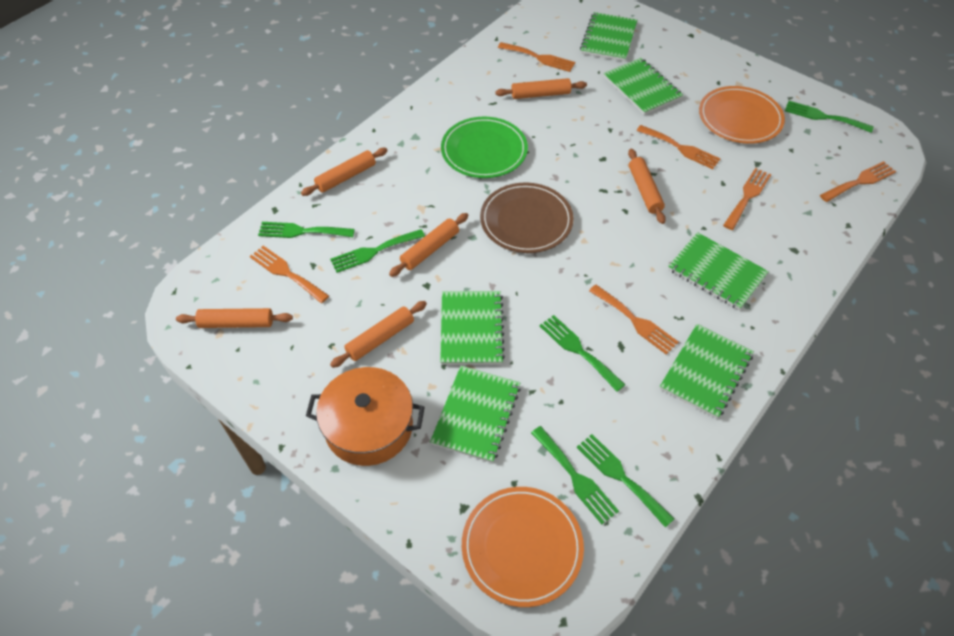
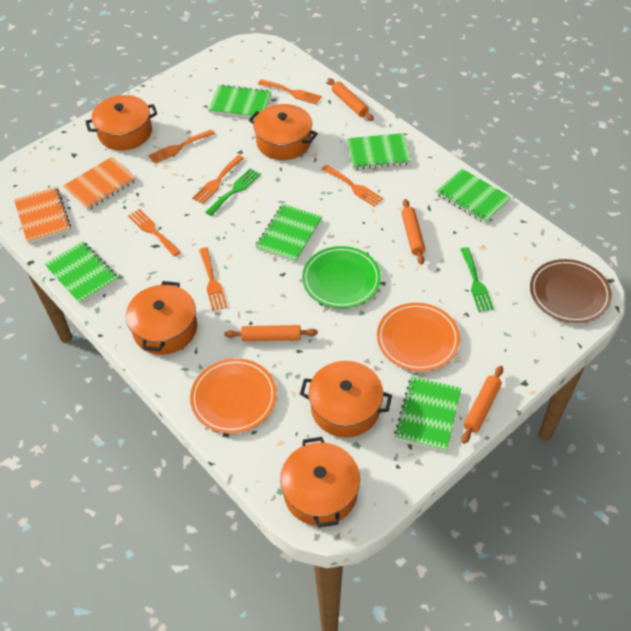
green fork: 6 -> 2
orange notebook: 0 -> 2
orange pot: 1 -> 5
orange rolling pin: 6 -> 4

